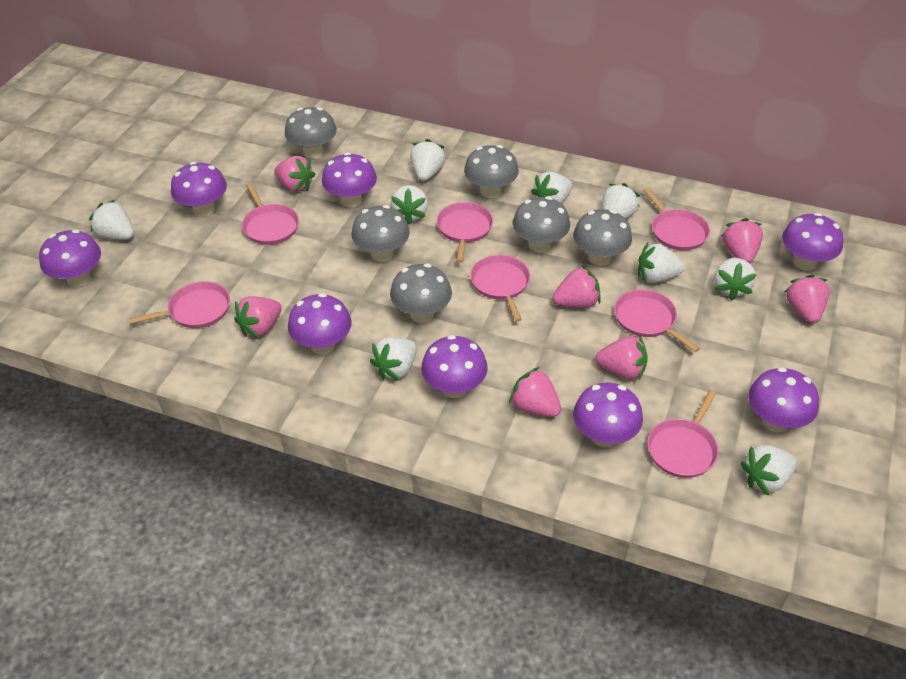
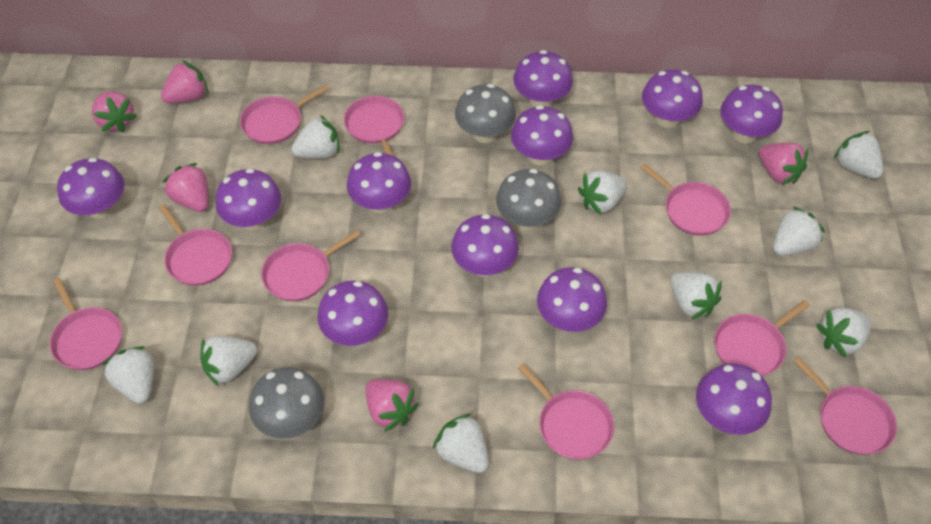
grey mushroom: 6 -> 3
pink pan: 7 -> 9
pink strawberry: 7 -> 5
purple mushroom: 8 -> 11

